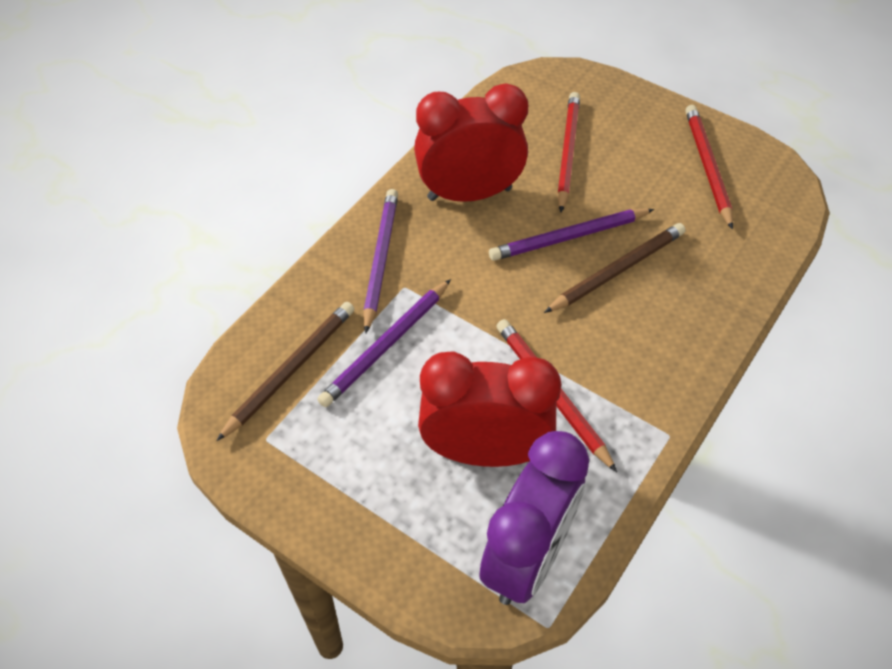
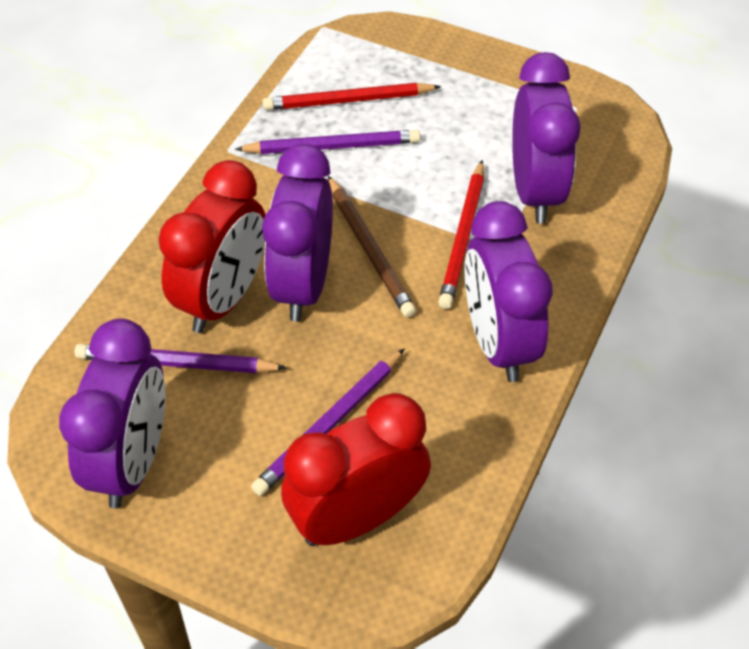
brown pencil: 2 -> 1
purple clock: 1 -> 4
red pencil: 3 -> 2

